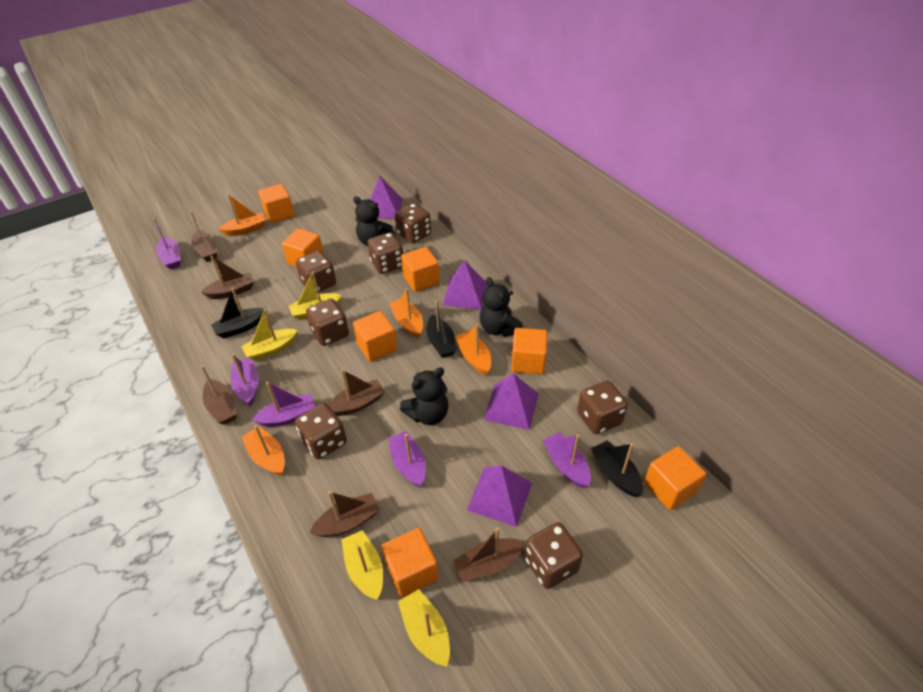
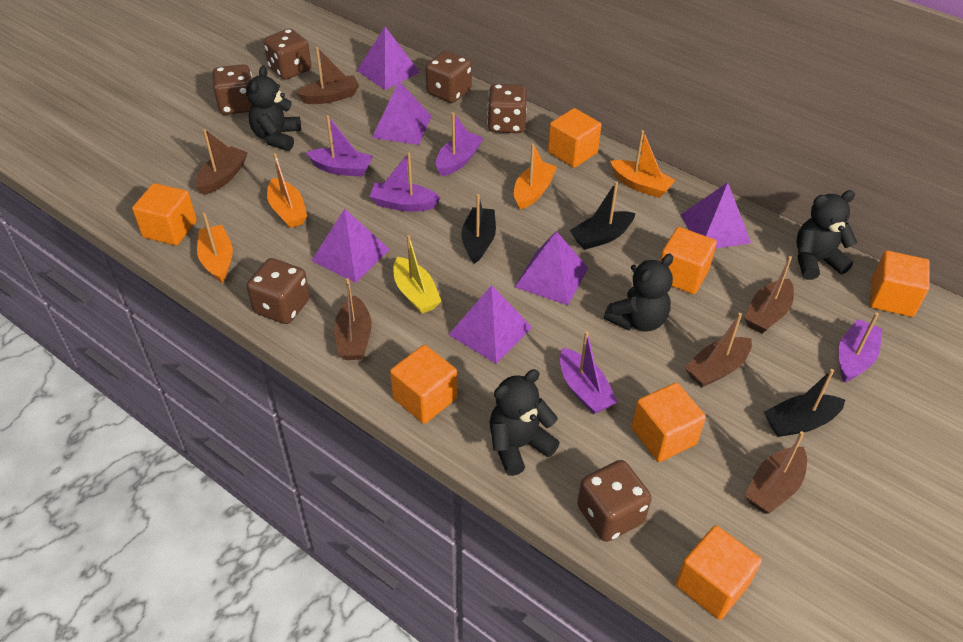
black teddy bear: 3 -> 4
brown dice: 7 -> 6
purple pyramid: 4 -> 6
yellow boat: 4 -> 1

